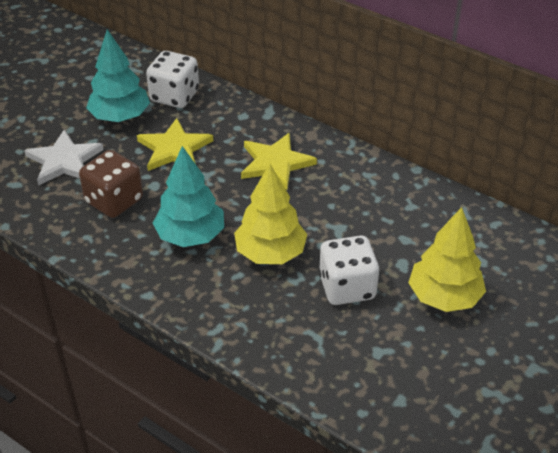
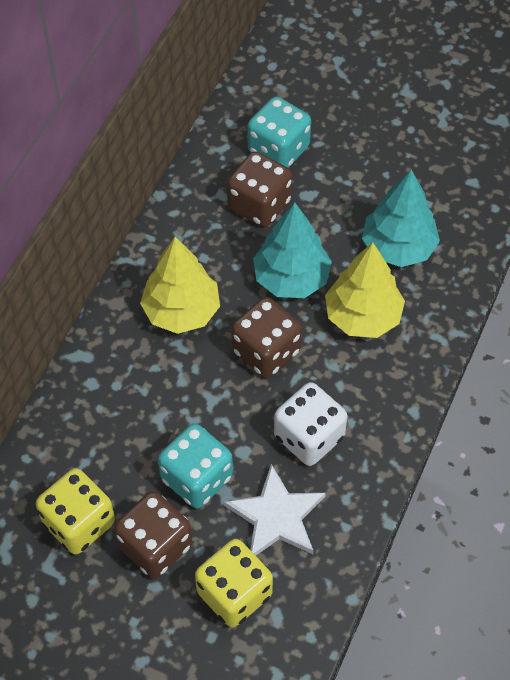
brown dice: 1 -> 3
turquoise dice: 0 -> 2
white dice: 2 -> 1
yellow dice: 0 -> 2
yellow star: 2 -> 0

